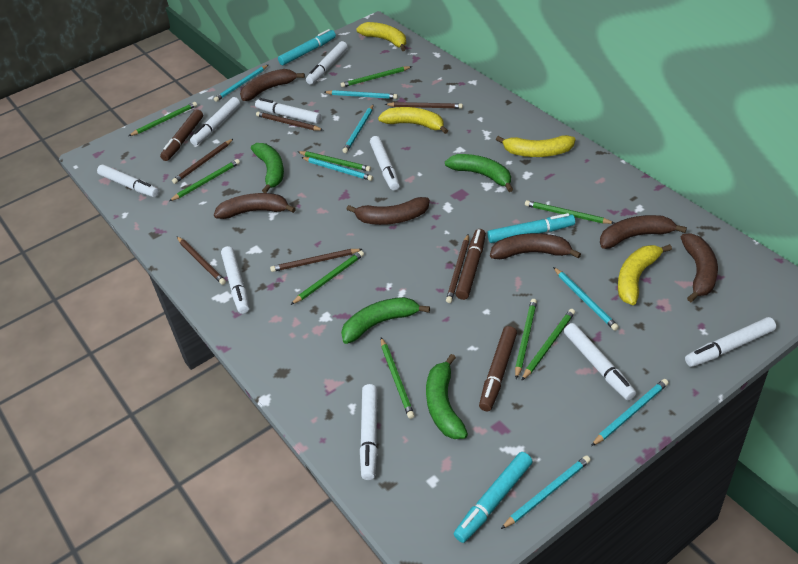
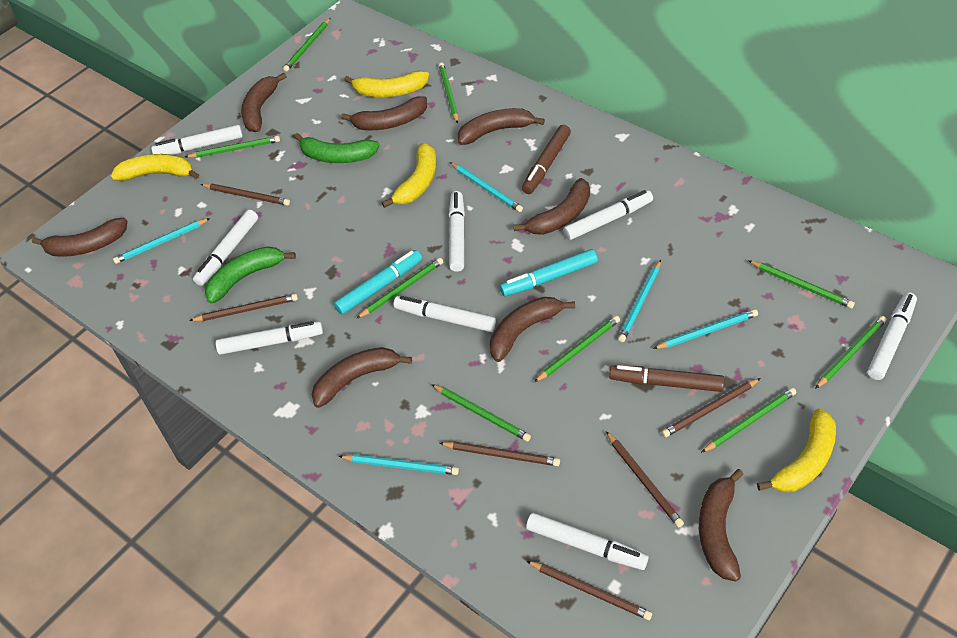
brown banana: 6 -> 8
brown marker: 3 -> 2
green banana: 4 -> 2
turquoise marker: 3 -> 2
turquoise pencil: 7 -> 5
white marker: 9 -> 8

